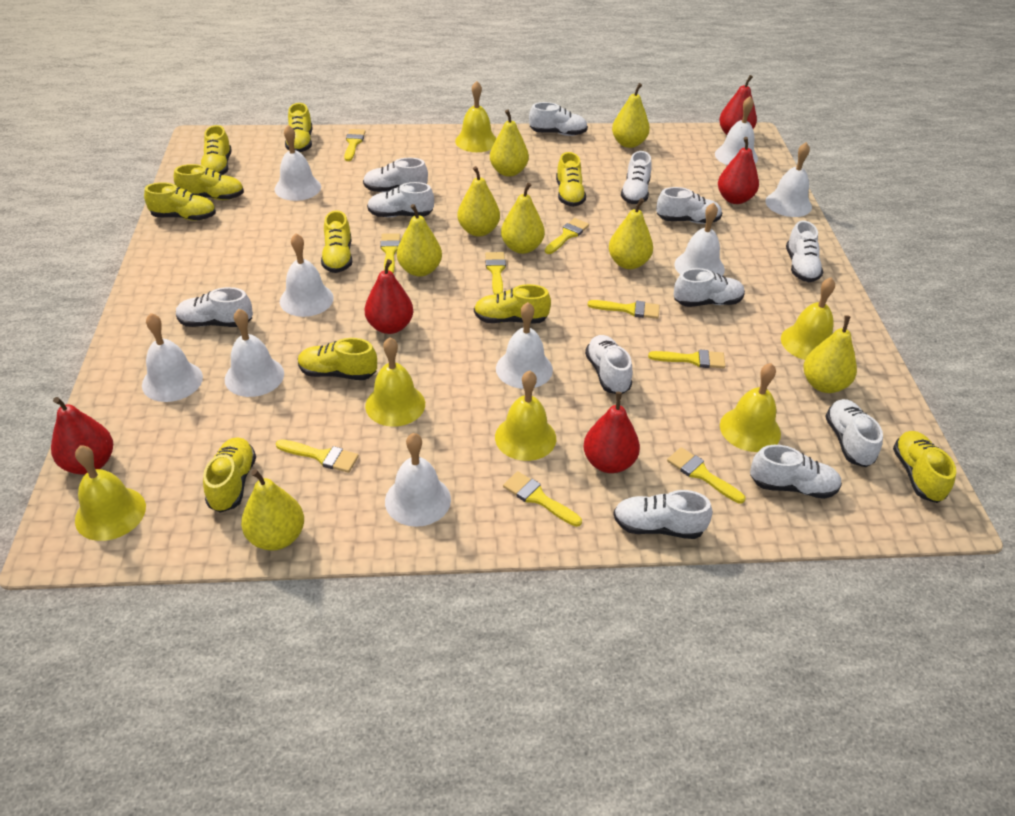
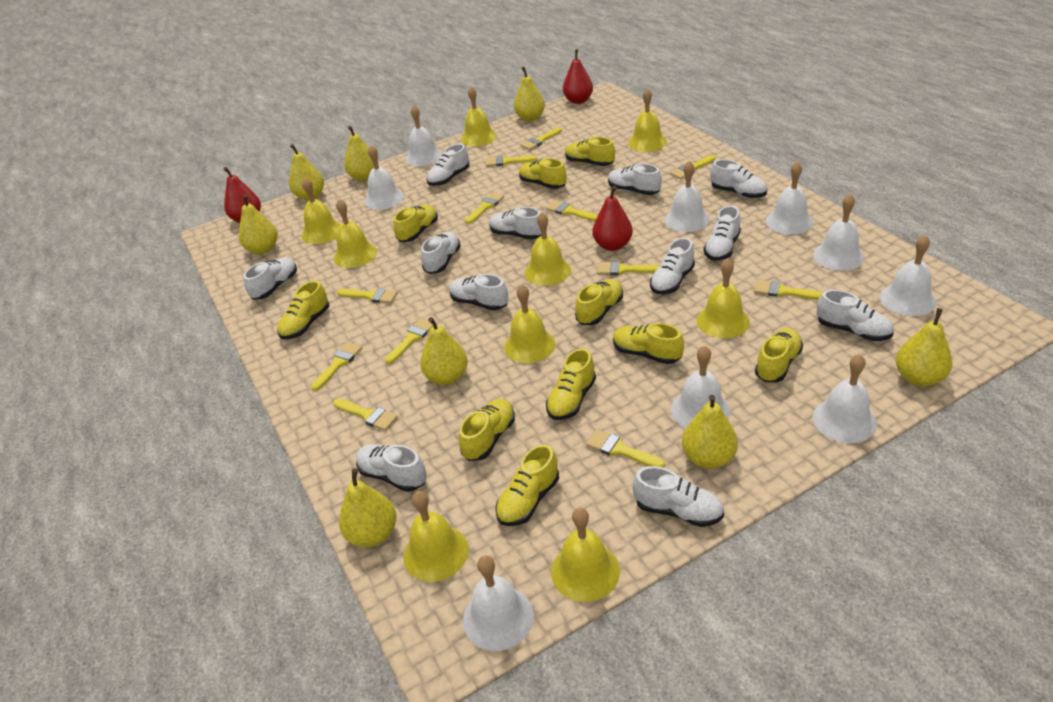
red pear: 5 -> 3
yellow bell: 6 -> 9
yellow brush: 9 -> 12

